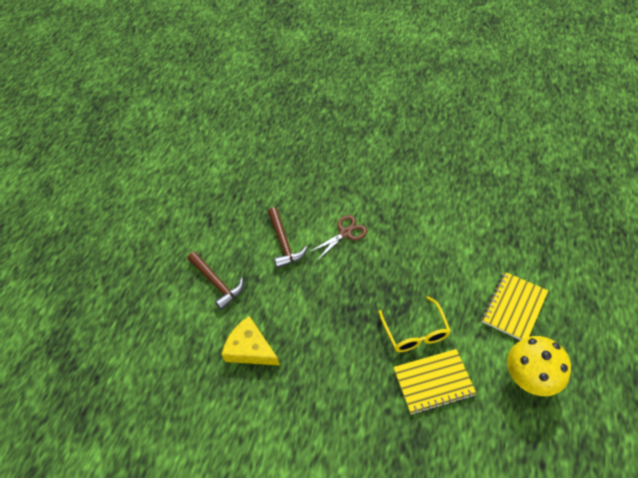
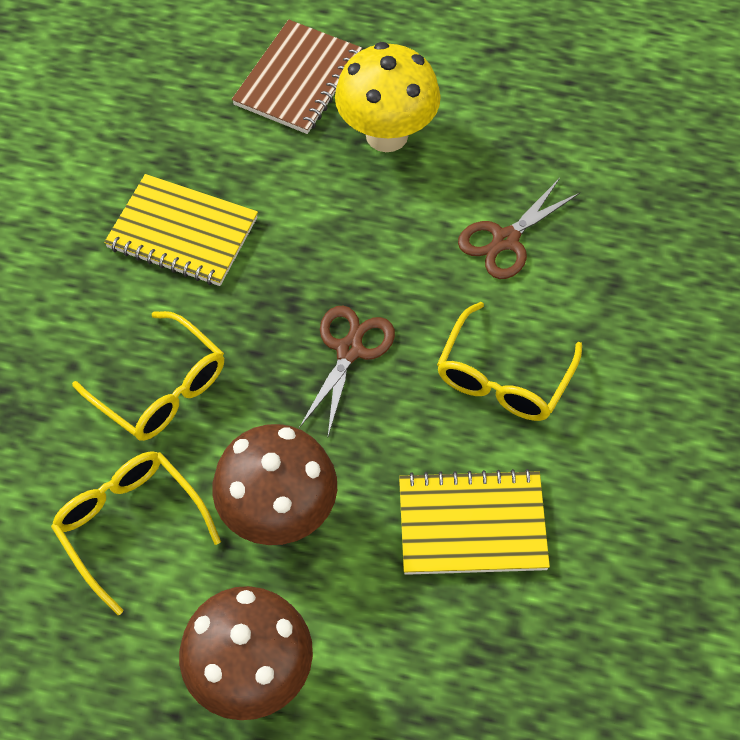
brown hammer: 2 -> 0
brown mushroom: 0 -> 2
brown notebook: 0 -> 1
brown scissors: 1 -> 2
yellow cheese: 1 -> 0
yellow glasses: 1 -> 3

